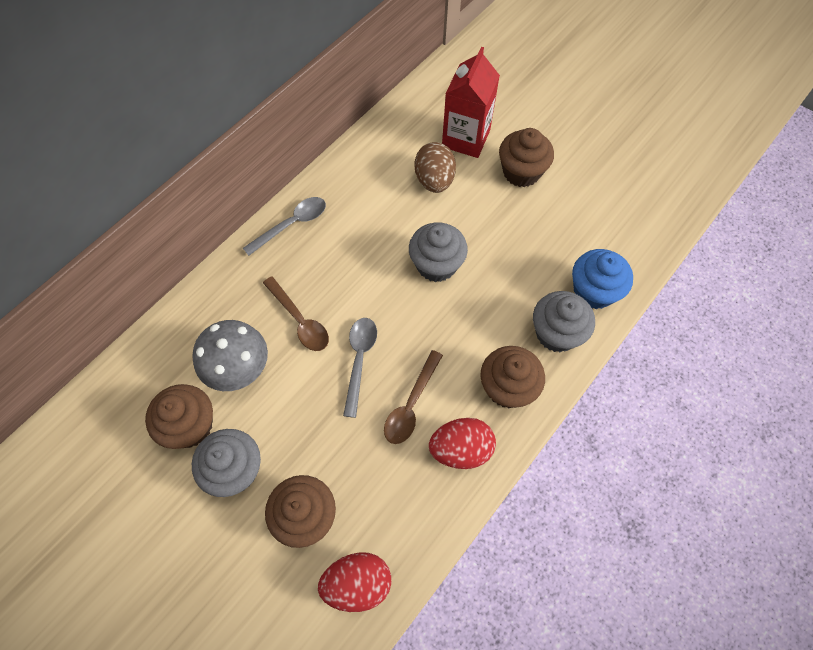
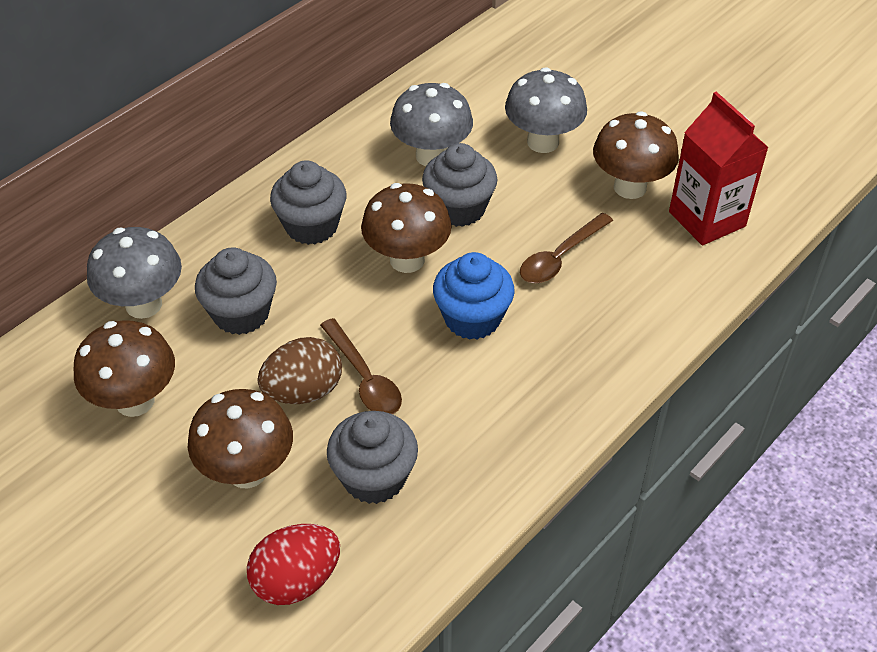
brown cupcake: 4 -> 0
brown mushroom: 0 -> 4
grey cupcake: 3 -> 4
grey mushroom: 1 -> 3
grey spoon: 2 -> 0
red egg: 2 -> 1

